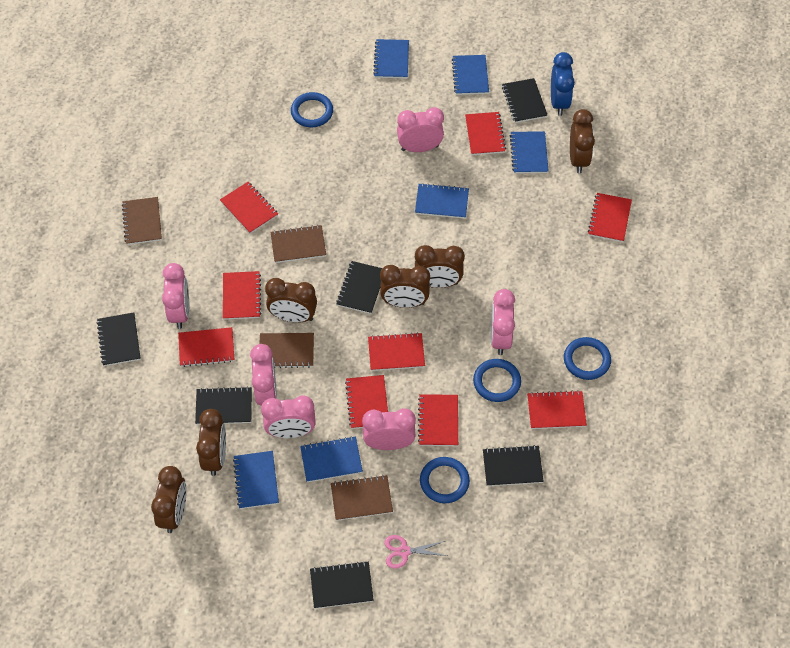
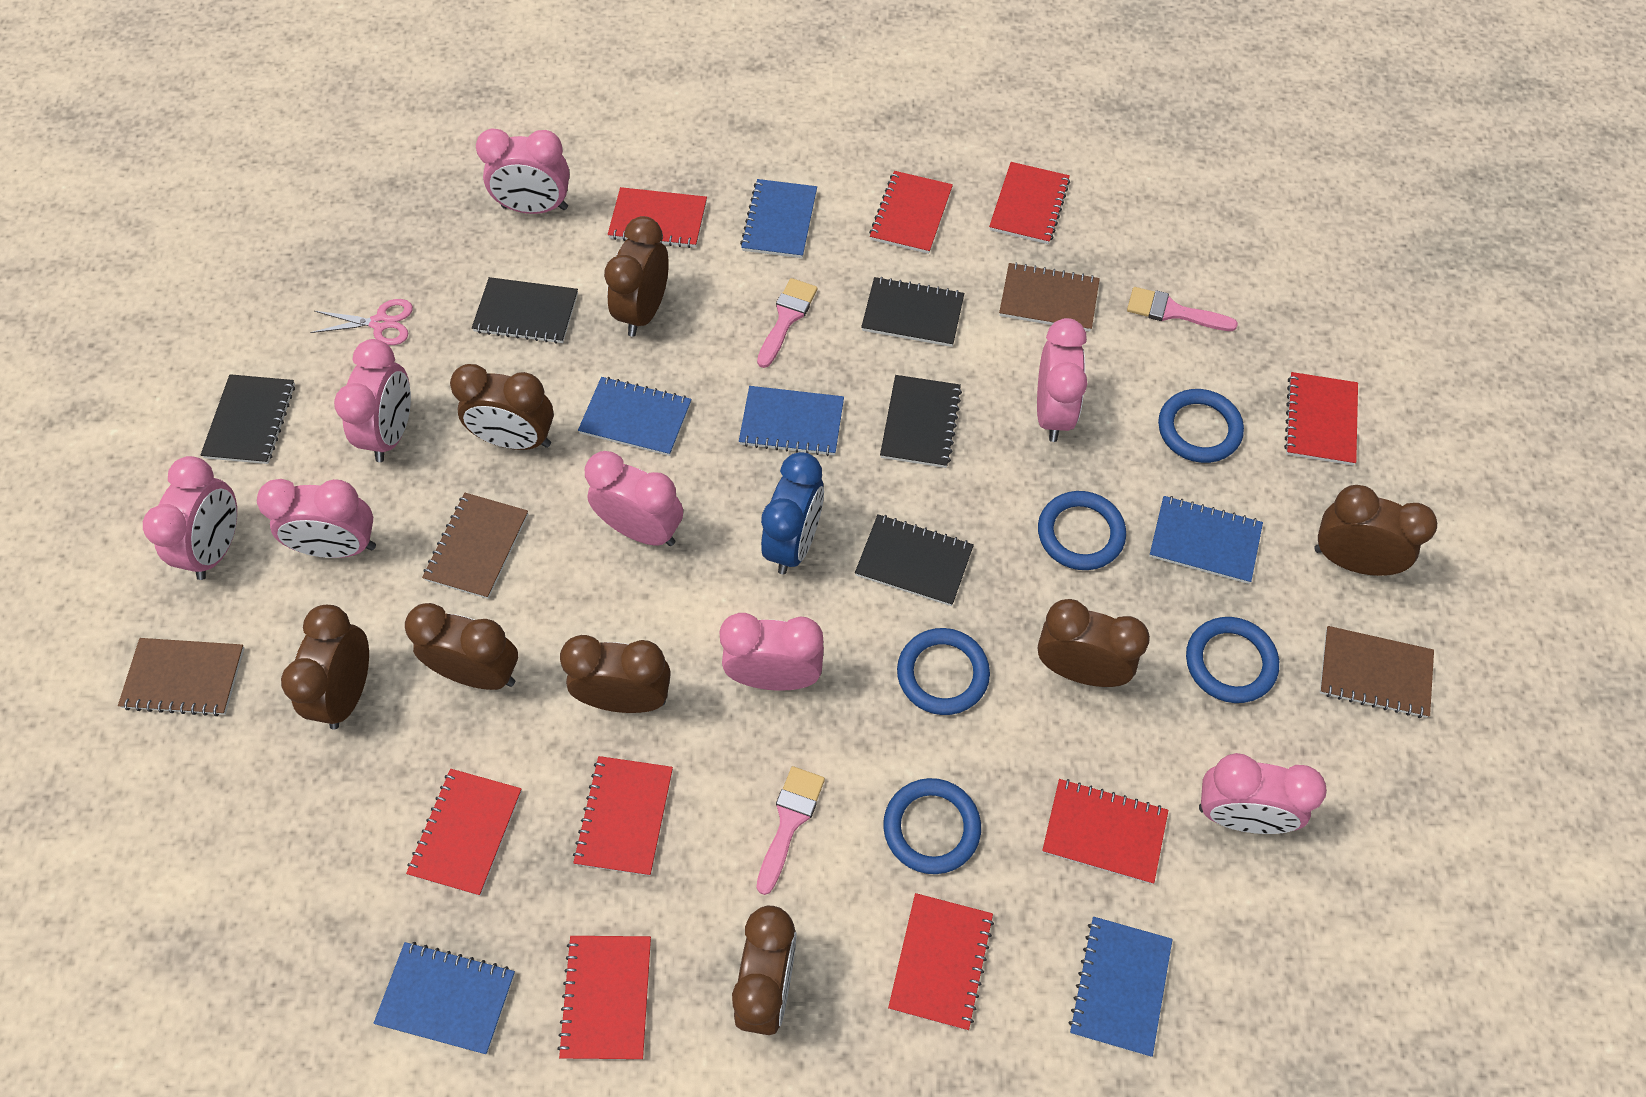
black notebook: 6 -> 5
blue ring: 4 -> 5
brown clock: 6 -> 8
pink brush: 0 -> 3
pink clock: 6 -> 8

